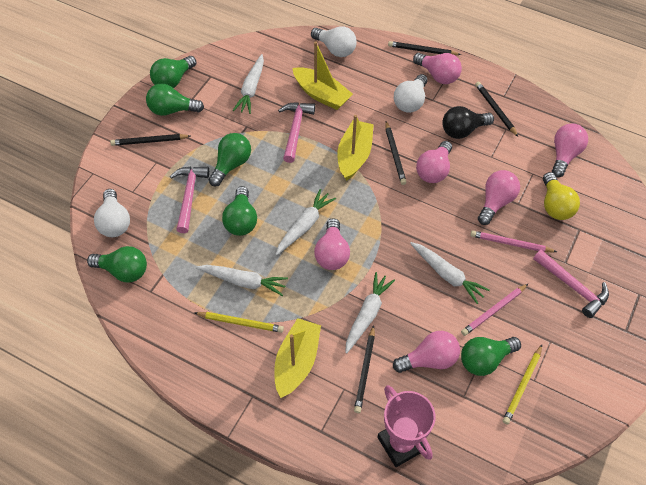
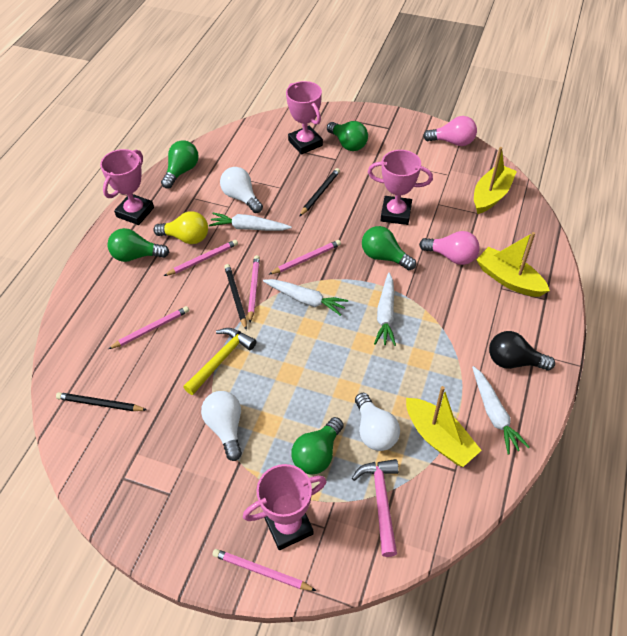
black pencil: 5 -> 3
green light bulb: 6 -> 5
pink hammer: 3 -> 1
pink light bulb: 6 -> 2
pink pencil: 2 -> 5
pink trophy: 1 -> 4
white carrot: 5 -> 4
yellow hammer: 0 -> 1
yellow pencil: 2 -> 0

